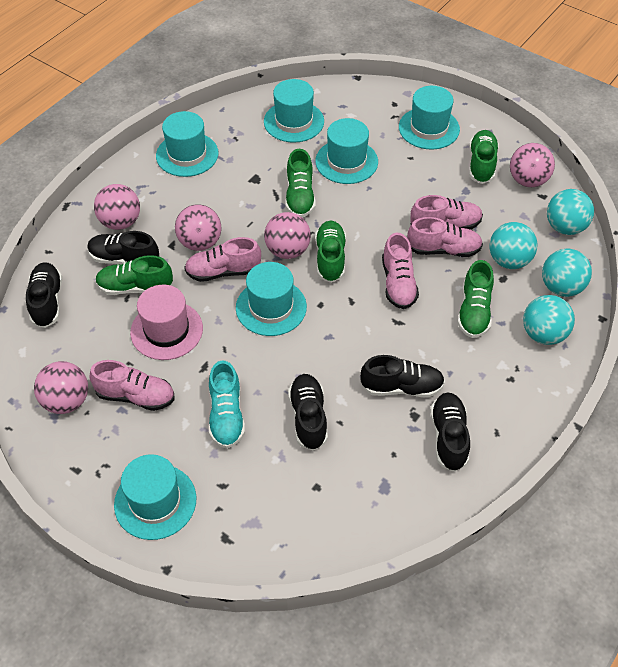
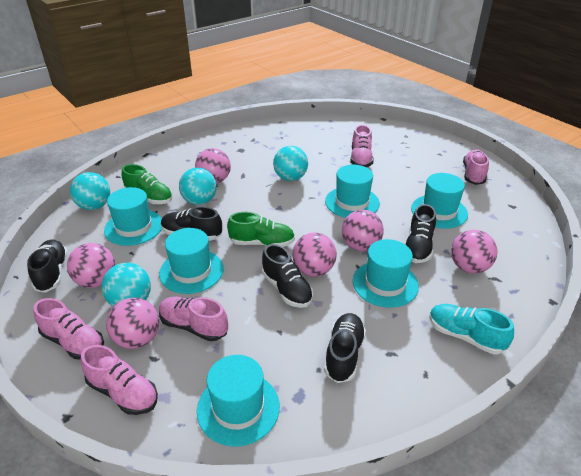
green shoe: 5 -> 2
pink ball: 5 -> 6
pink hat: 1 -> 0

